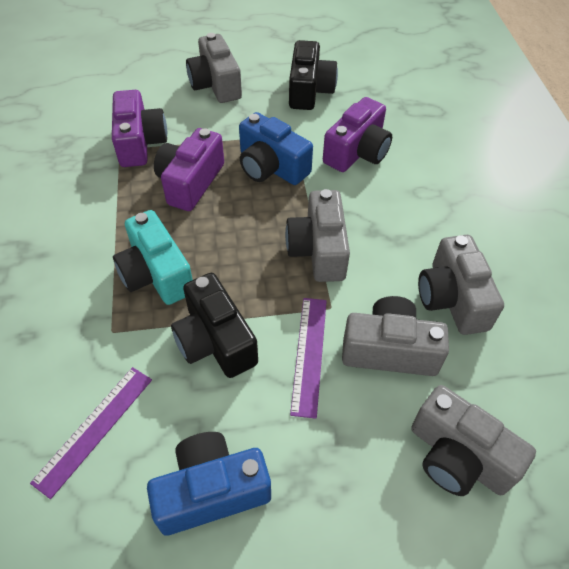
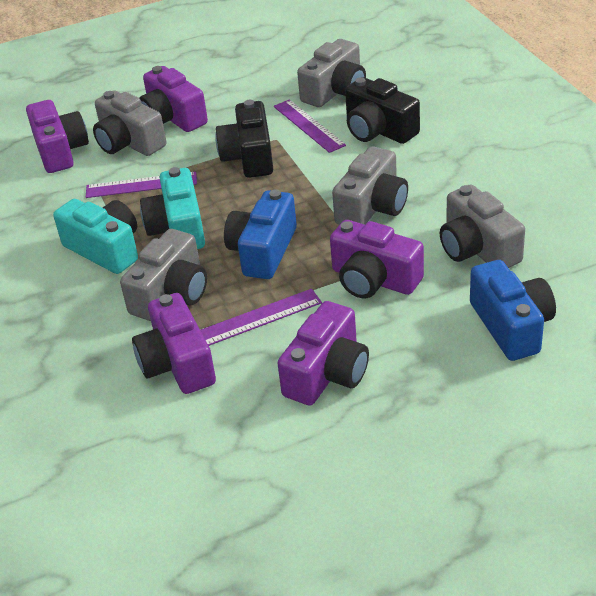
purple camera: 3 -> 5
purple ruler: 2 -> 3
turquoise camera: 1 -> 2

